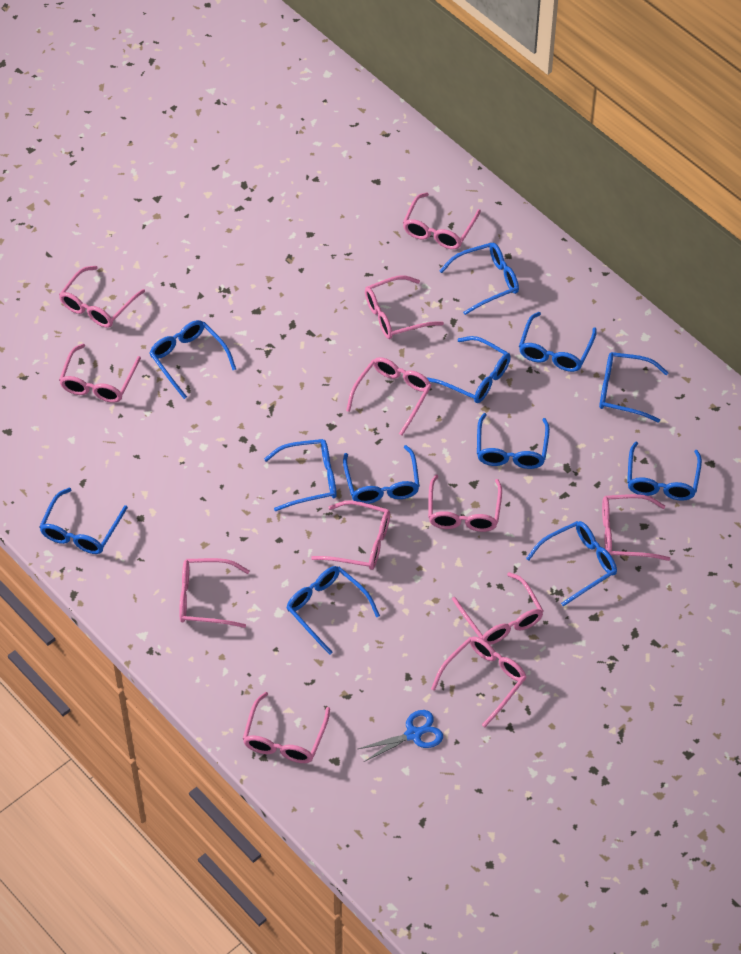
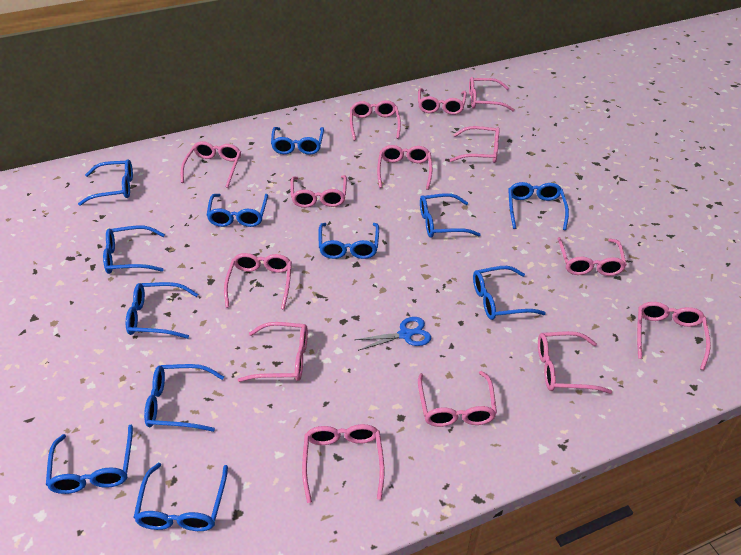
pink glasses: 12 -> 14

